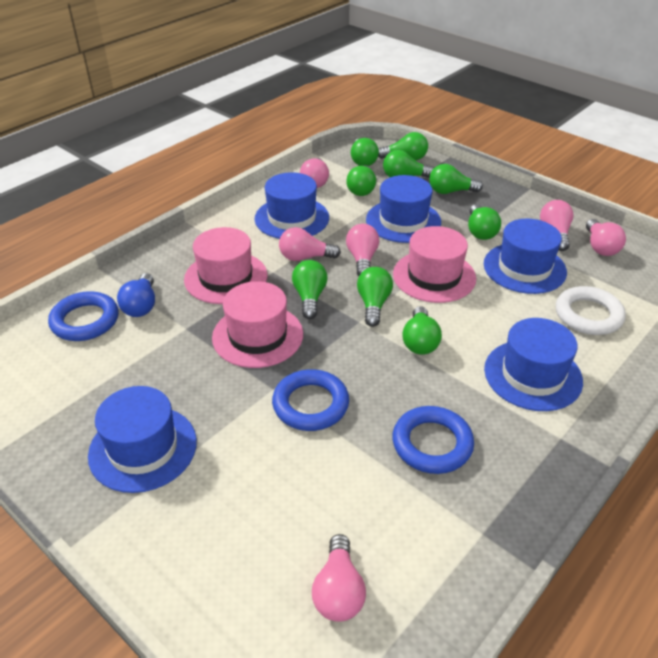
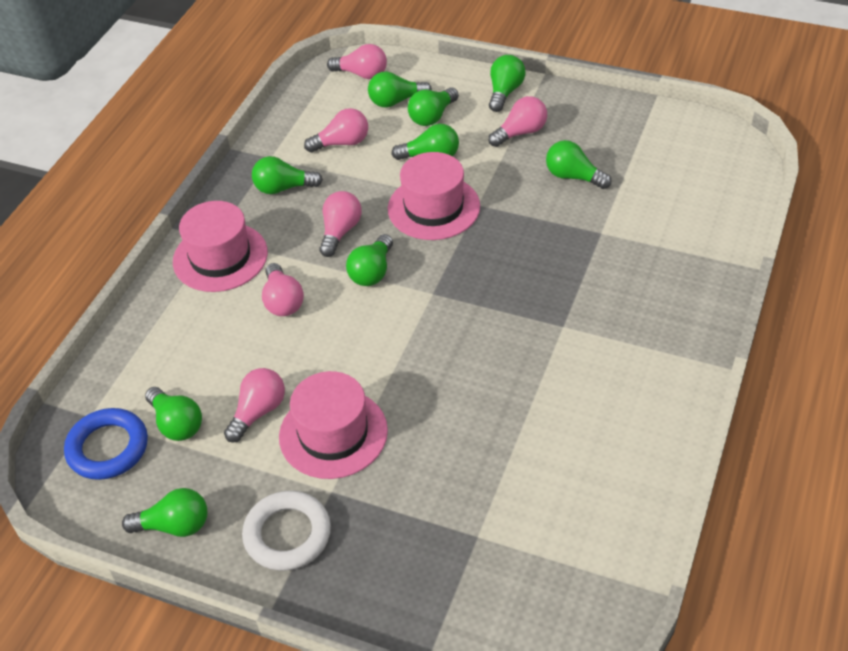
blue hat: 5 -> 0
blue light bulb: 1 -> 0
blue ring: 3 -> 1

